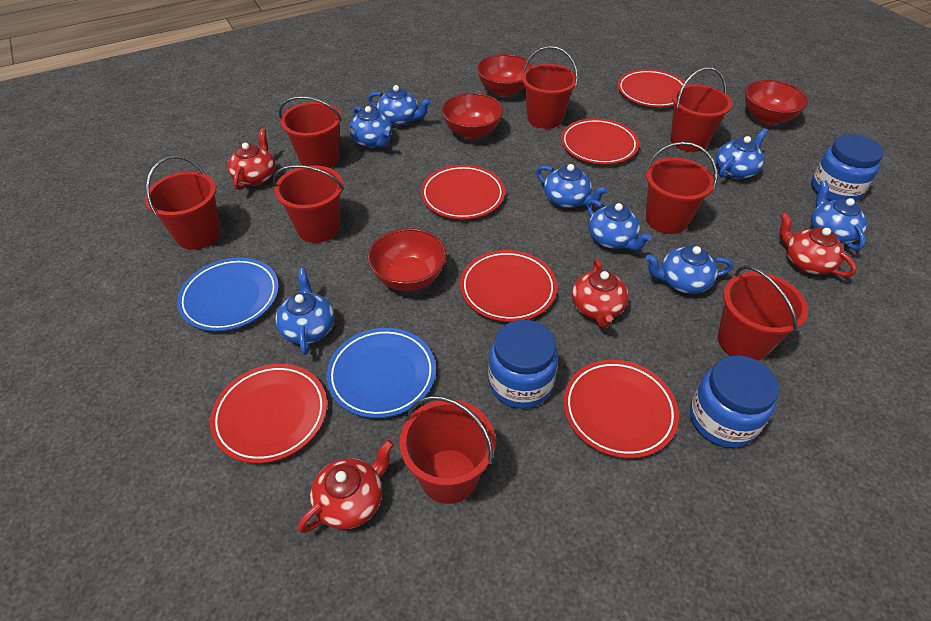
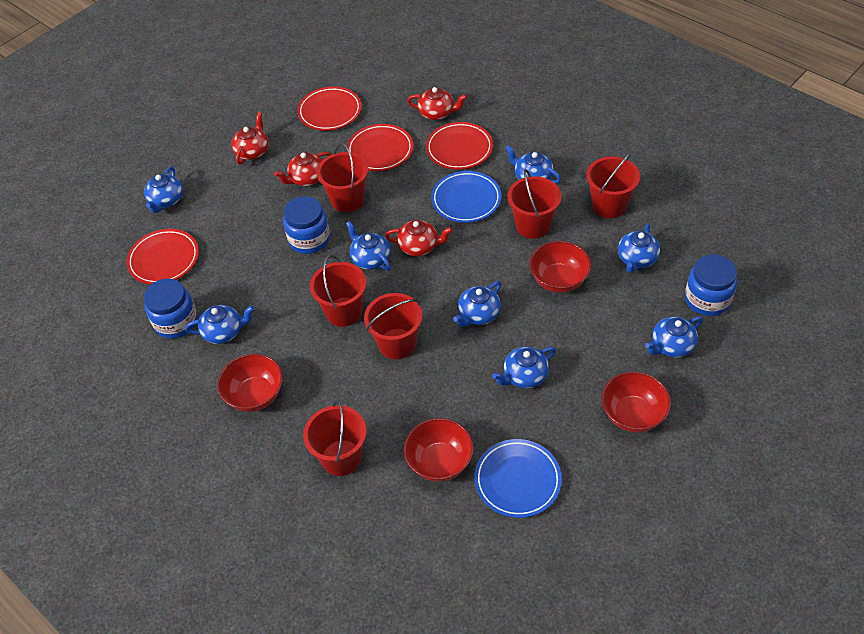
red bucket: 8 -> 6
red plate: 6 -> 4

